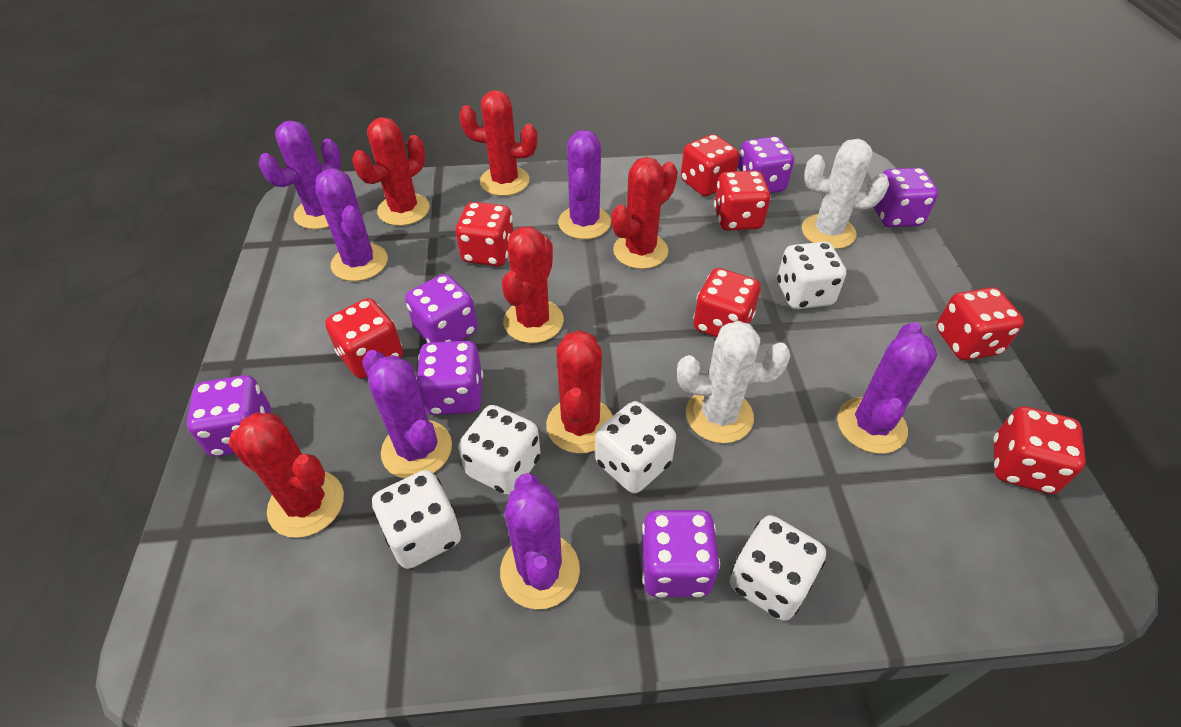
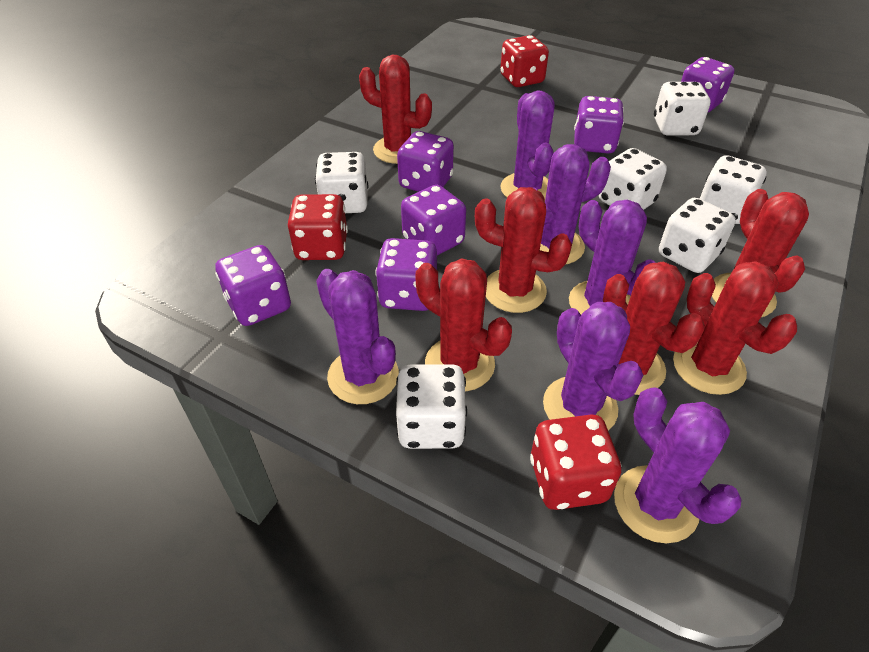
red dice: 7 -> 3
white cactus: 2 -> 0
white dice: 5 -> 6

